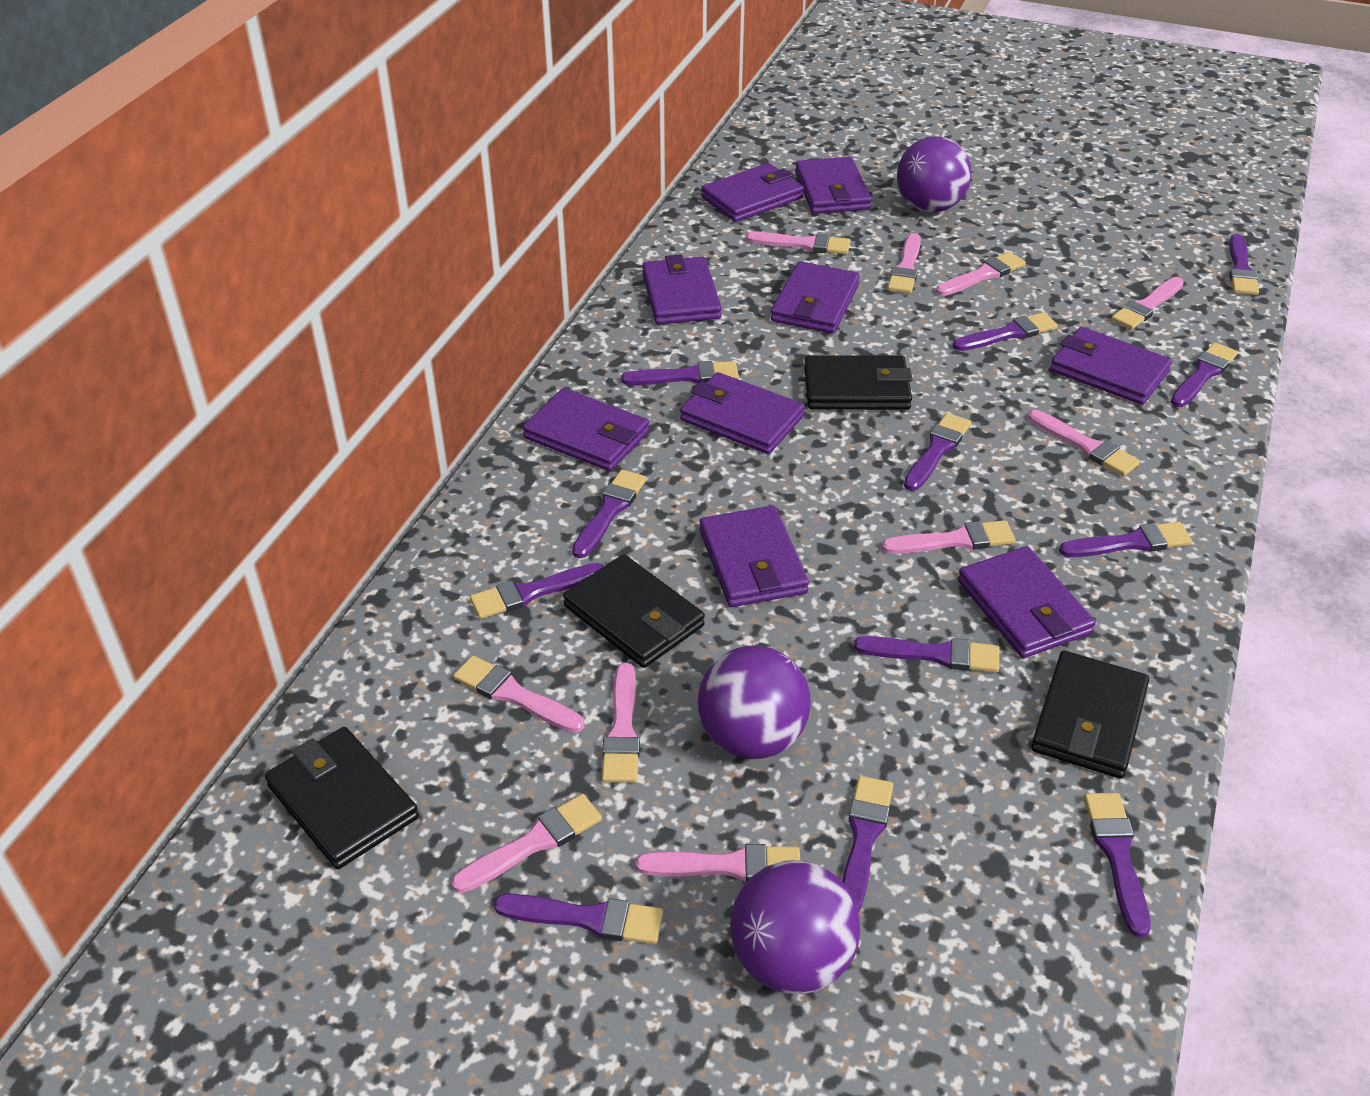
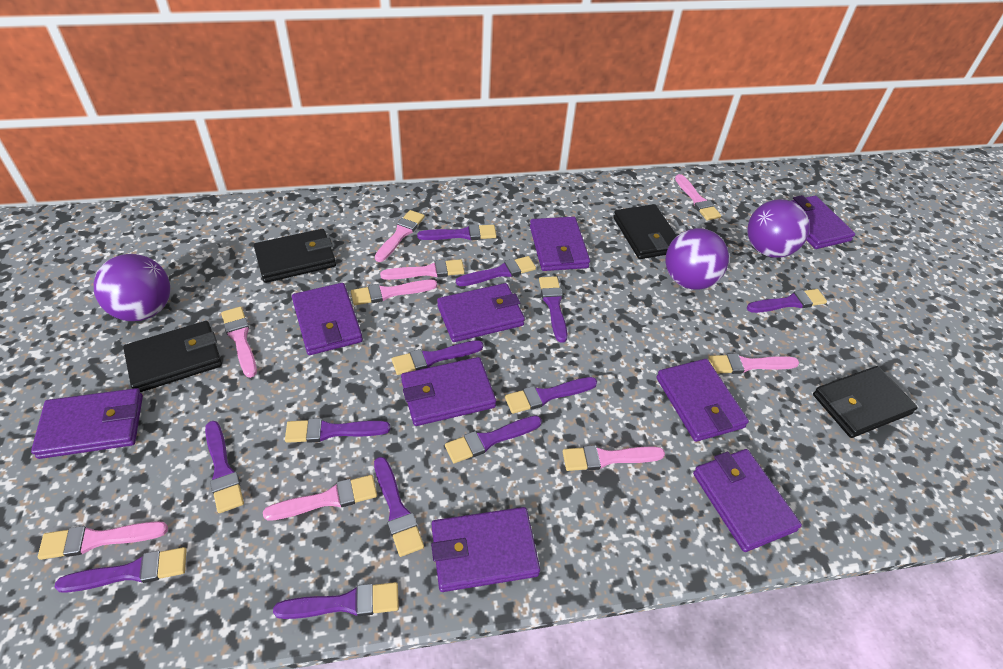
pink brush: 10 -> 9

